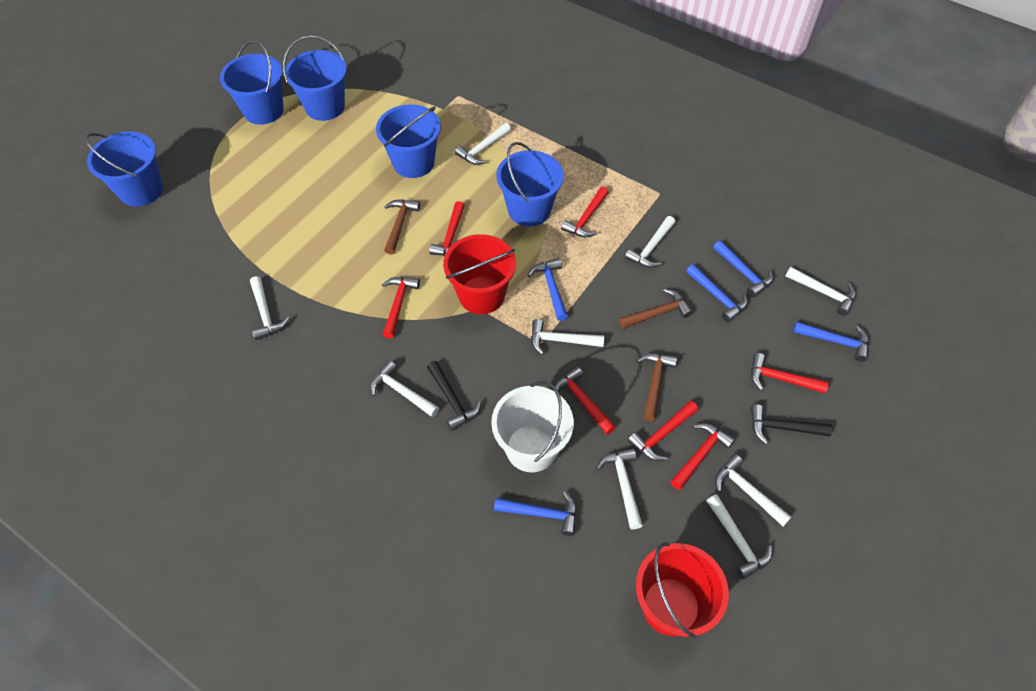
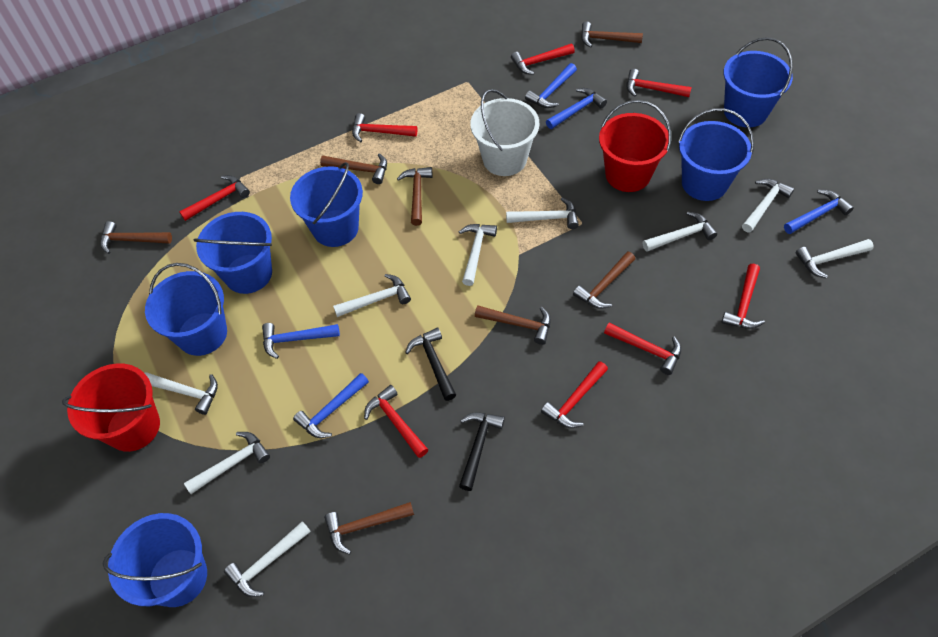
blue bucket: 5 -> 6
brown hammer: 3 -> 7
red hammer: 7 -> 8

